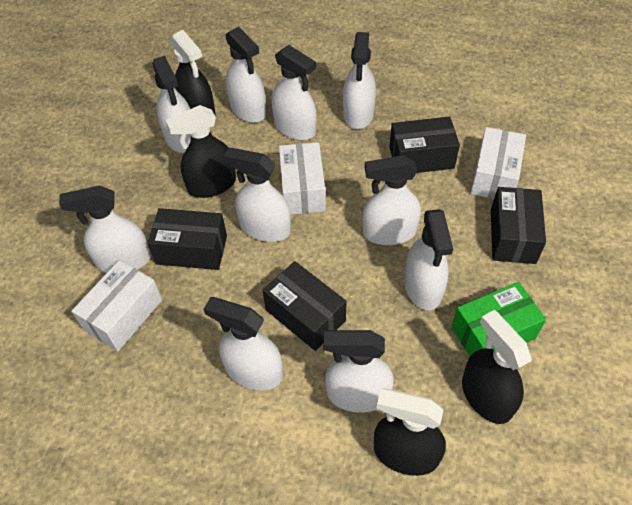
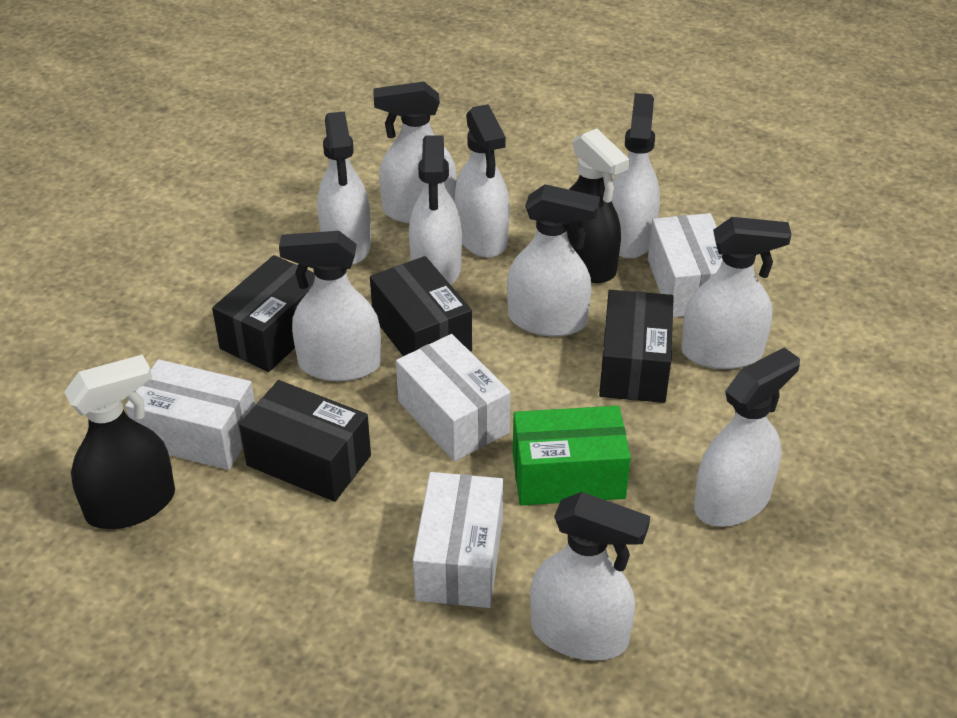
black spray bottle: 4 -> 2
white box: 3 -> 4

